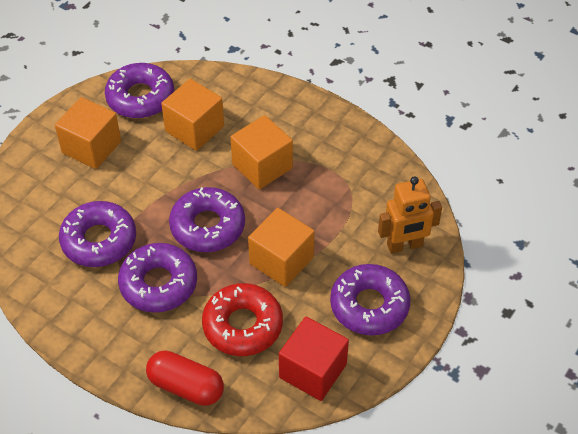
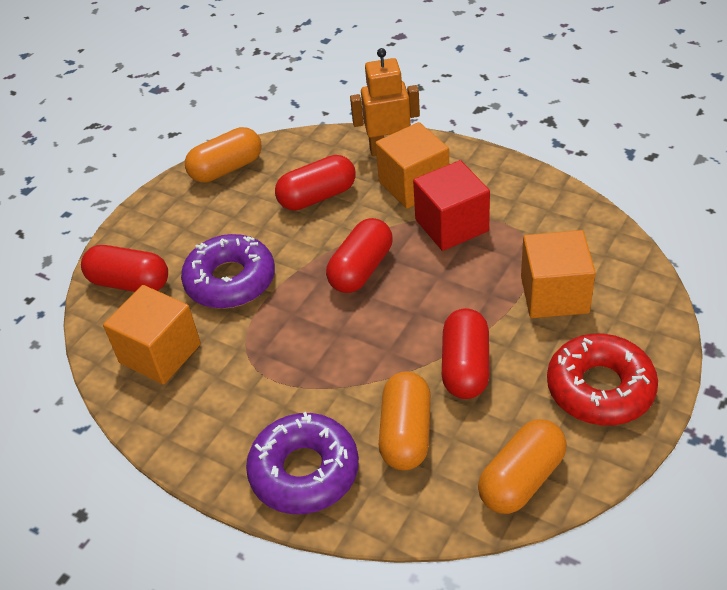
orange capsule: 0 -> 3
orange cube: 4 -> 3
purple donut: 5 -> 2
red capsule: 1 -> 4

